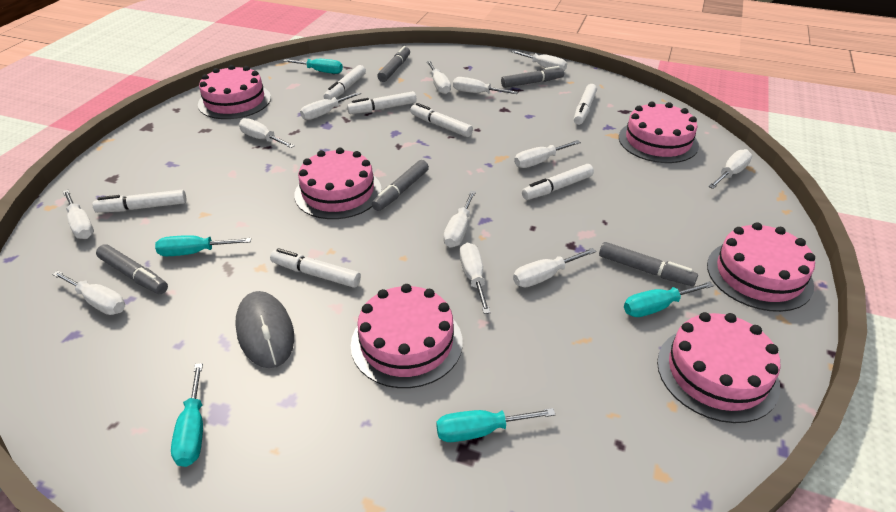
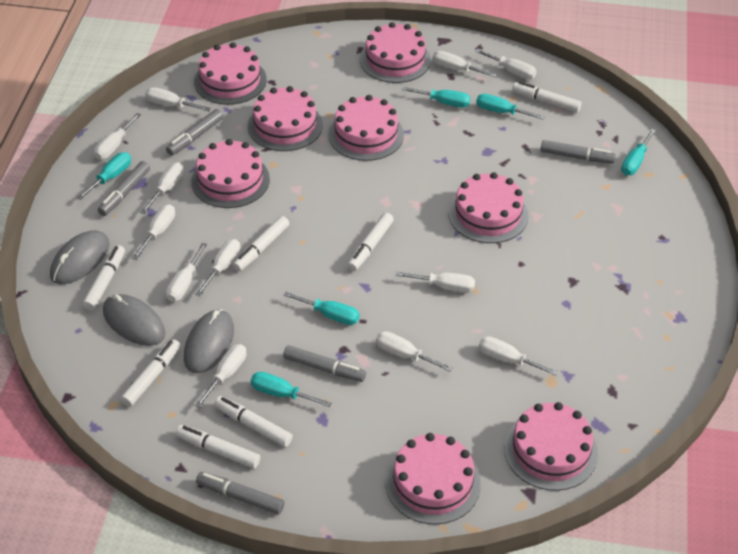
grey mouse: 1 -> 3
pink cake: 6 -> 8
turquoise screwdriver: 5 -> 6

